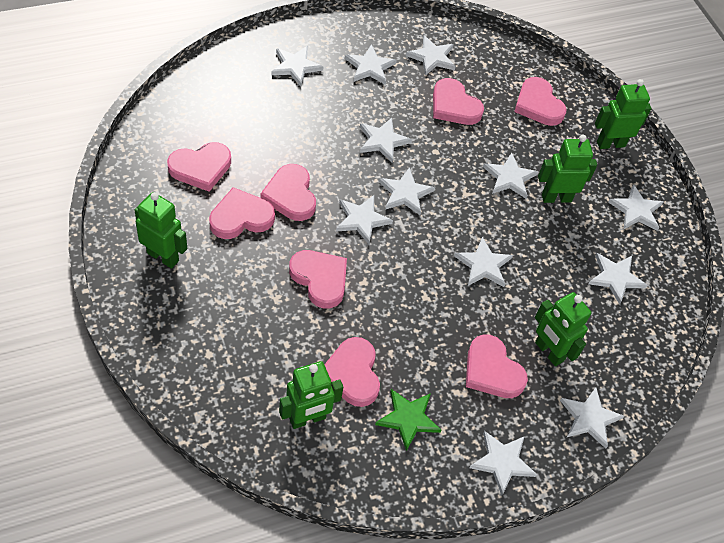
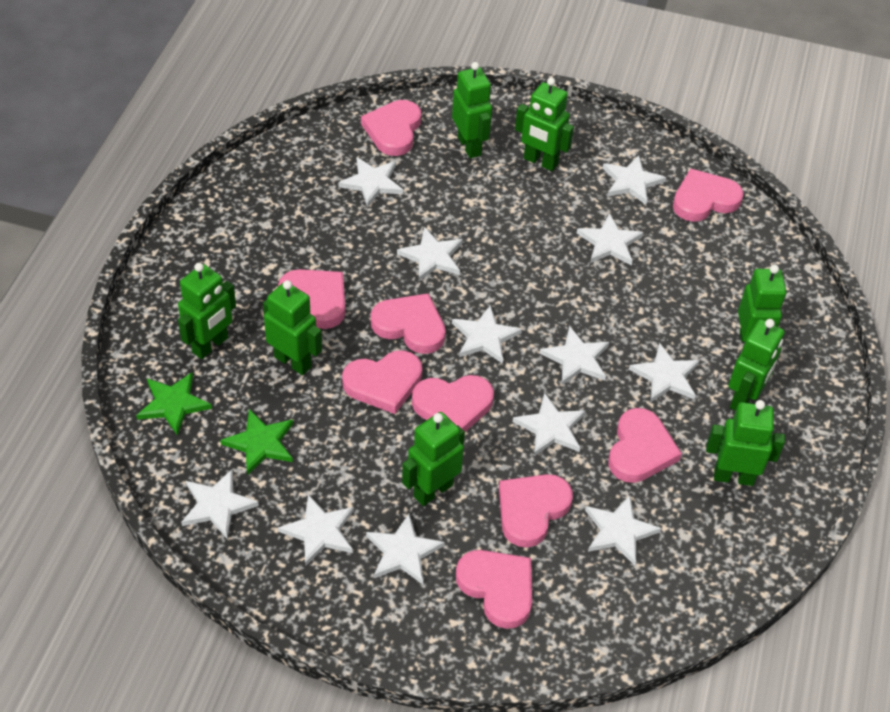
green robot: 5 -> 8
green star: 1 -> 2
pink heart: 8 -> 9

